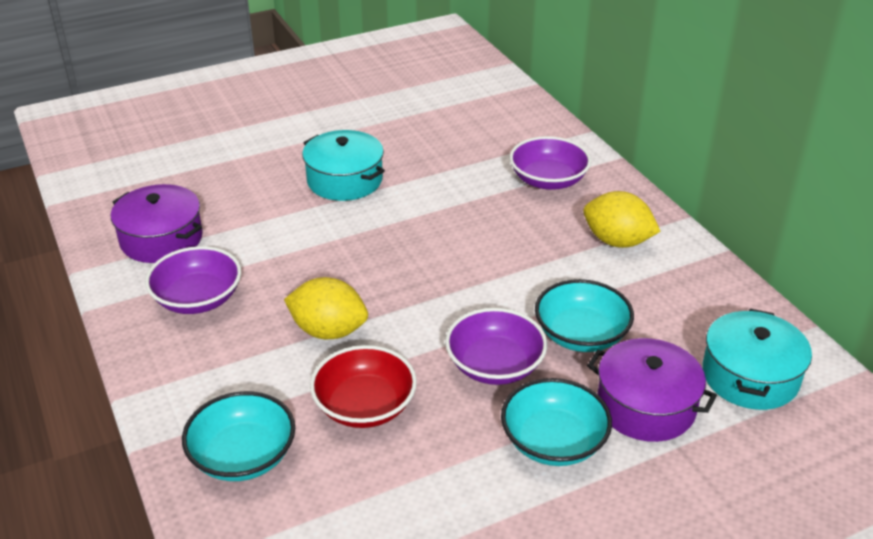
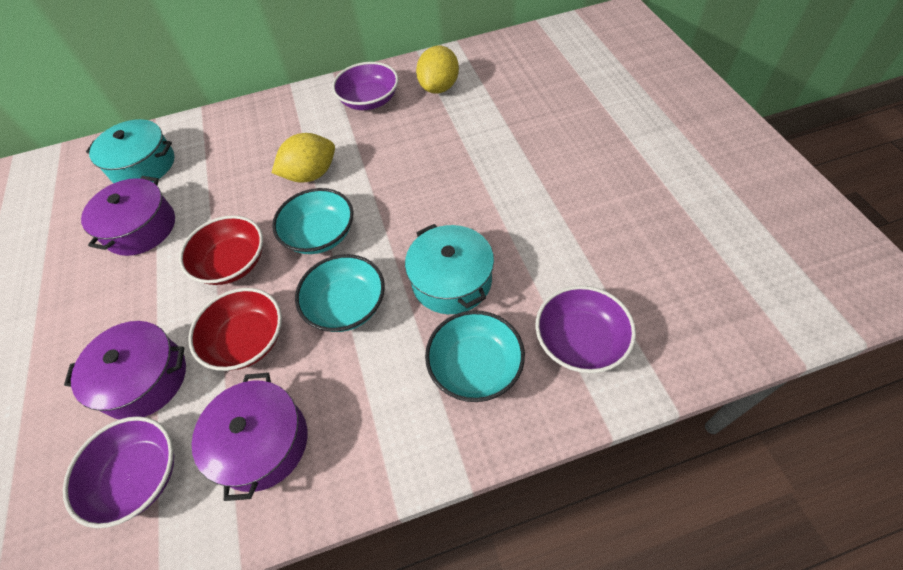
purple pot: 2 -> 3
red bowl: 1 -> 2

